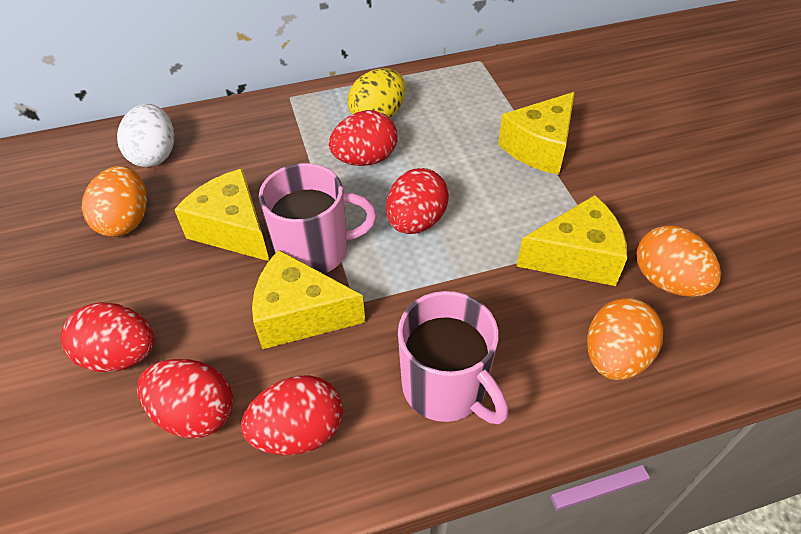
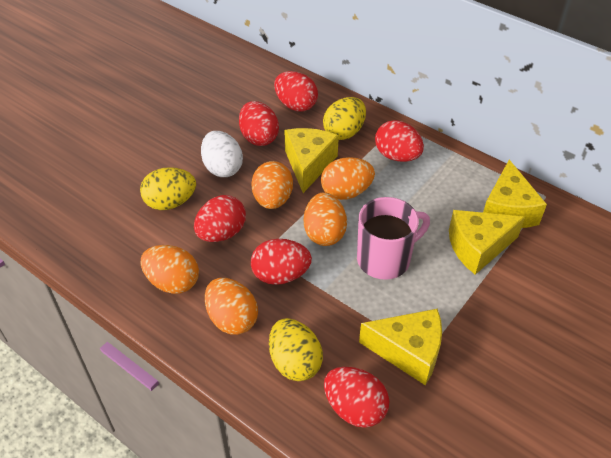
orange egg: 3 -> 5
pink mug: 2 -> 1
red egg: 5 -> 6
yellow egg: 1 -> 3

